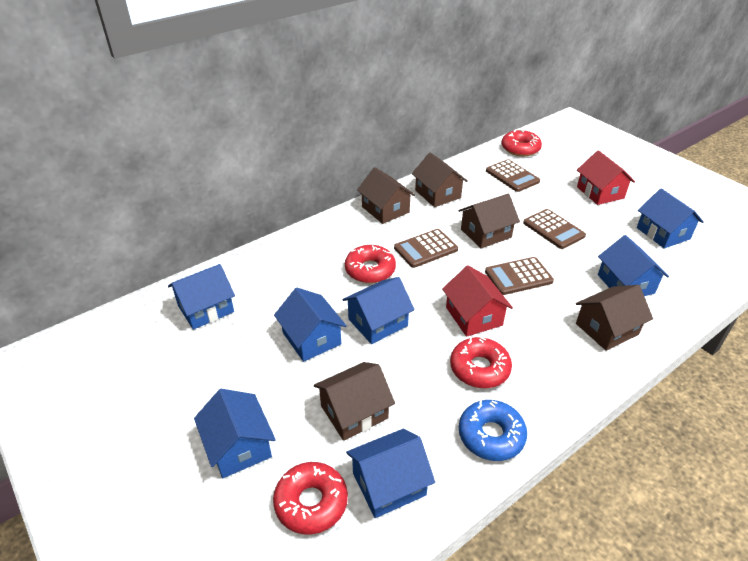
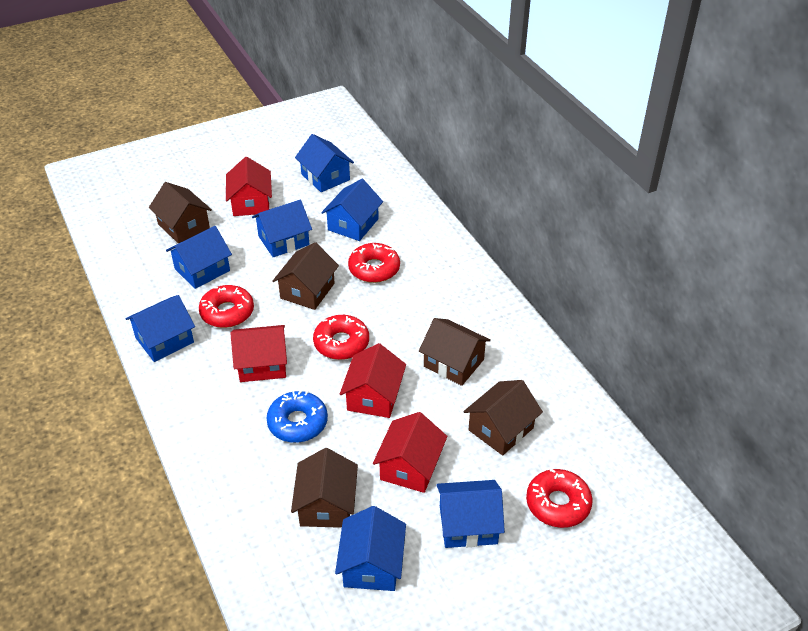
brown calculator: 4 -> 0
red house: 2 -> 4

